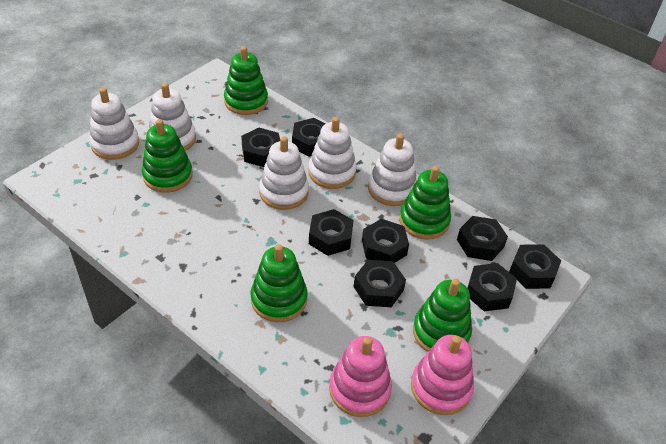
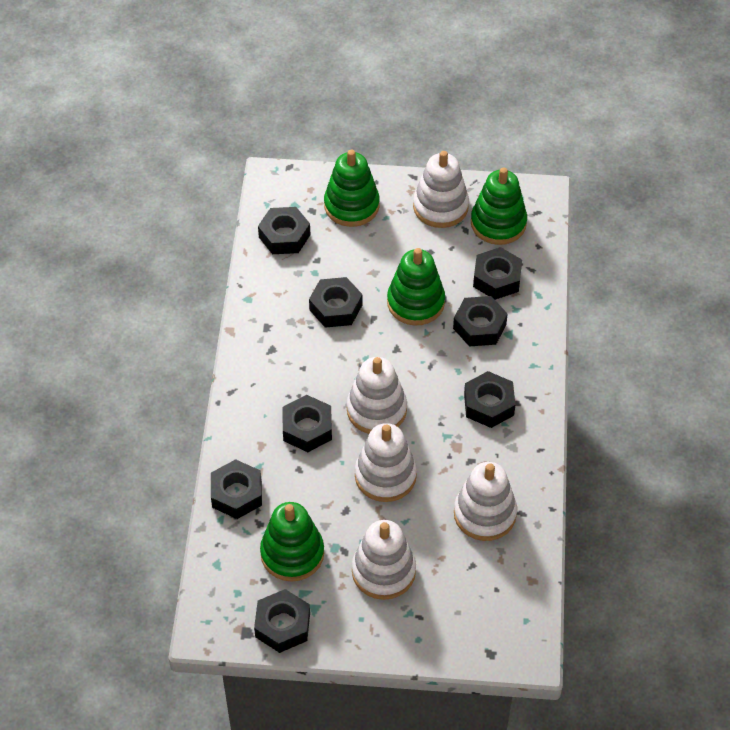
green stacking toy: 5 -> 4
pink stacking toy: 2 -> 0

